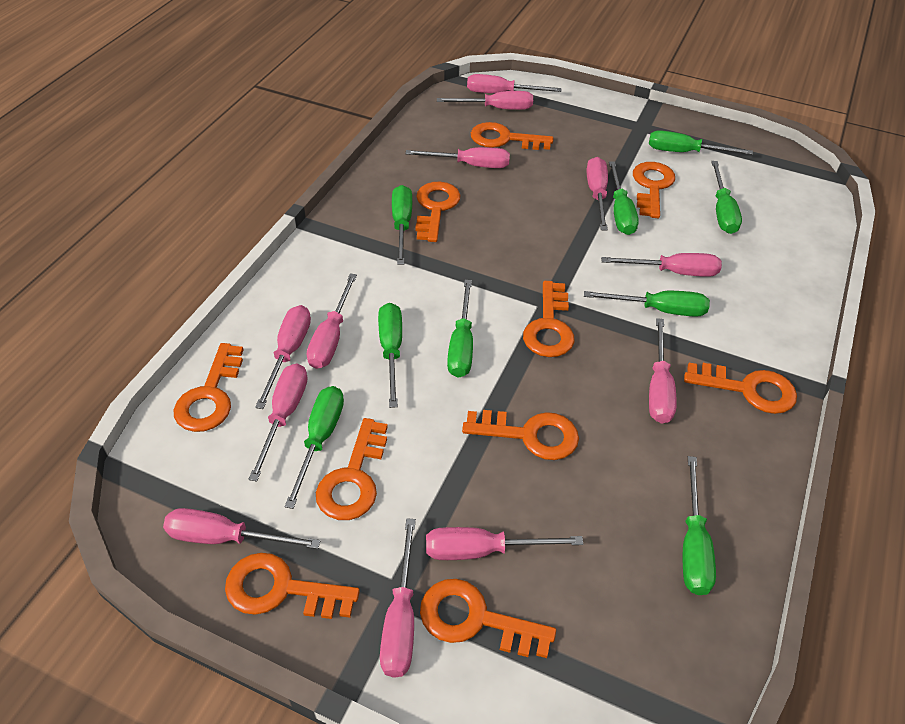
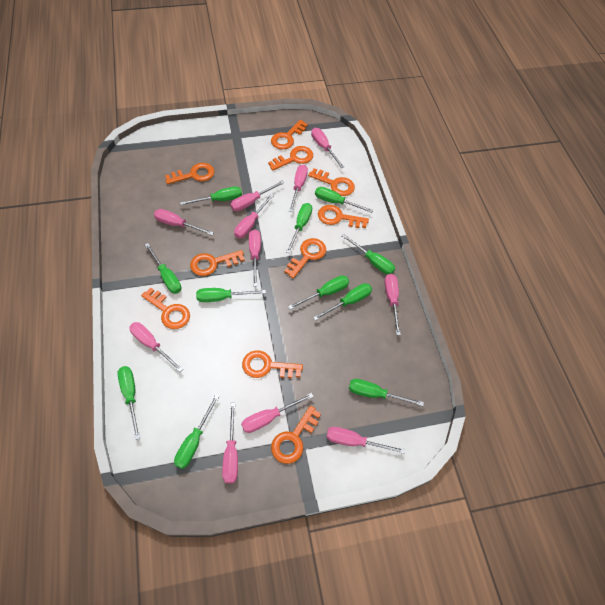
green screwdriver: 9 -> 11
pink screwdriver: 12 -> 11

